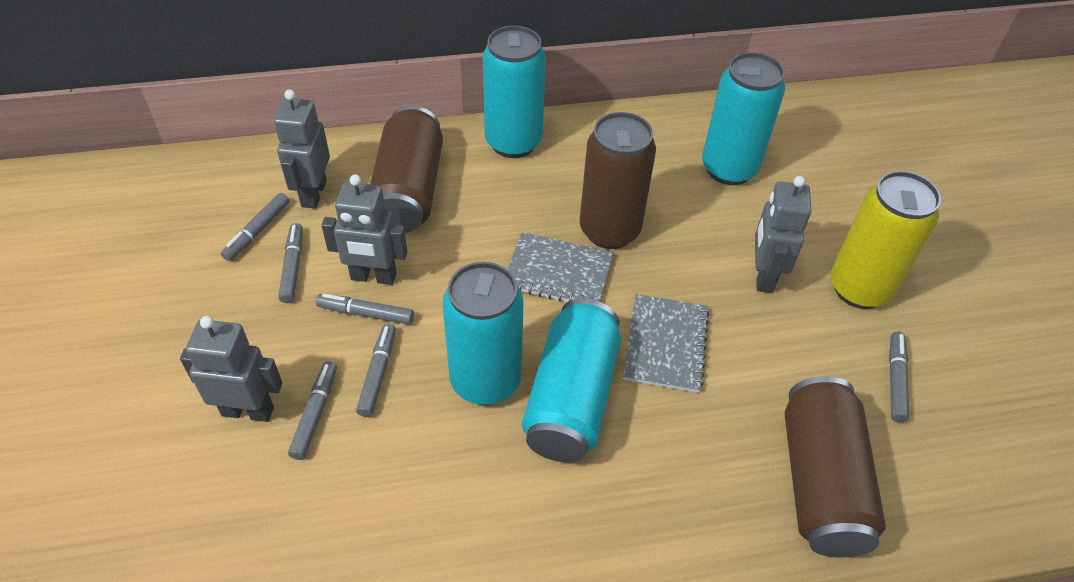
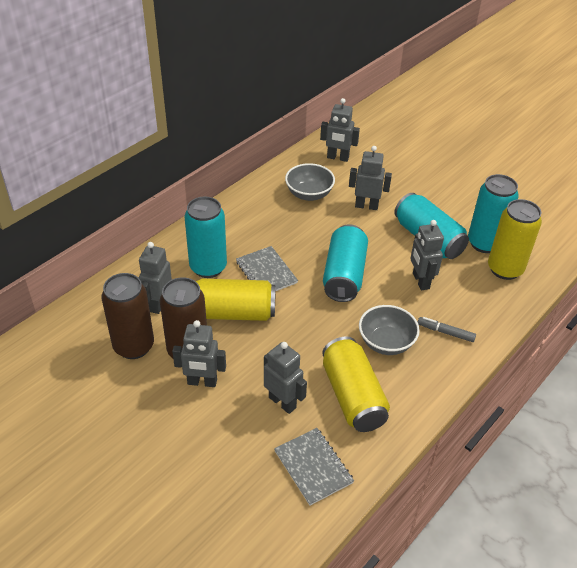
brown can: 3 -> 2
grey bowl: 0 -> 2
grey marker: 6 -> 1
grey robot: 4 -> 6
yellow can: 1 -> 3

